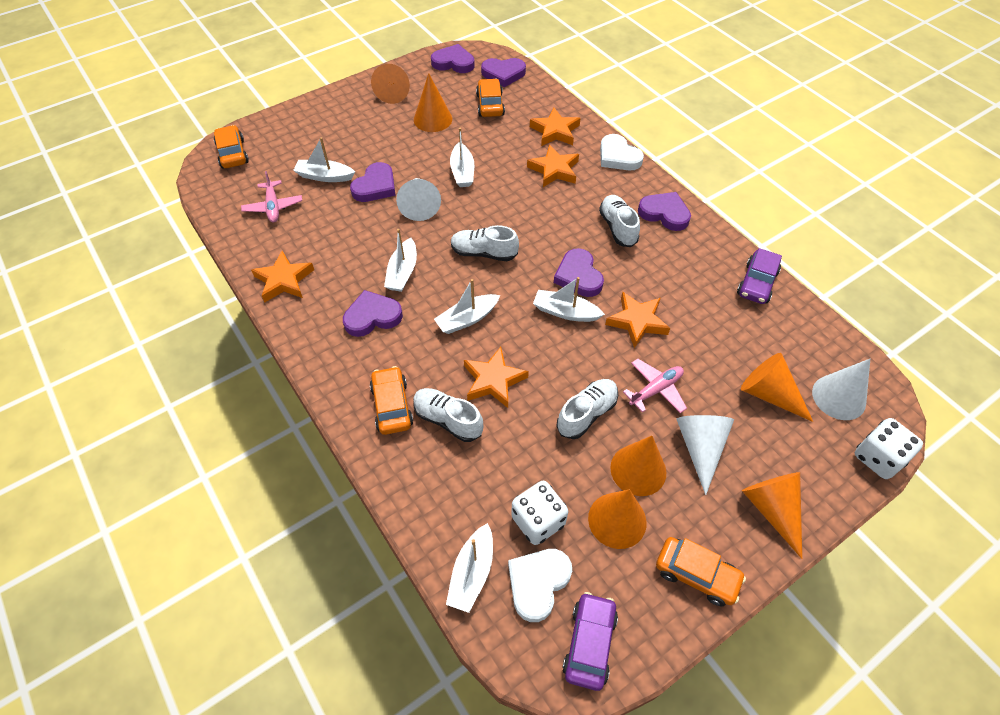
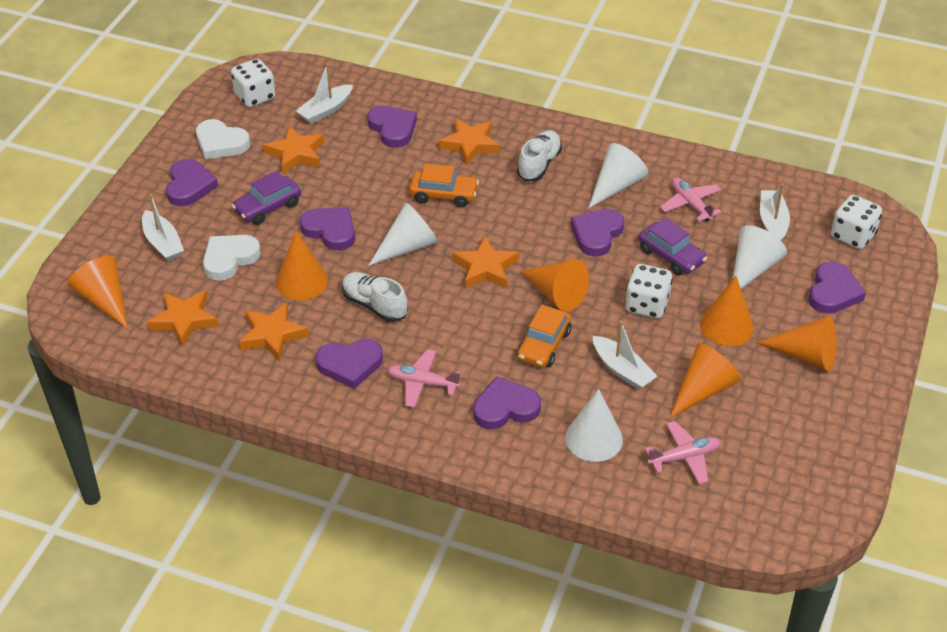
orange car: 4 -> 2
pink plane: 2 -> 3
purple heart: 6 -> 7
white boat: 6 -> 4
white cone: 3 -> 4
white dice: 2 -> 3
white shoe: 4 -> 2

